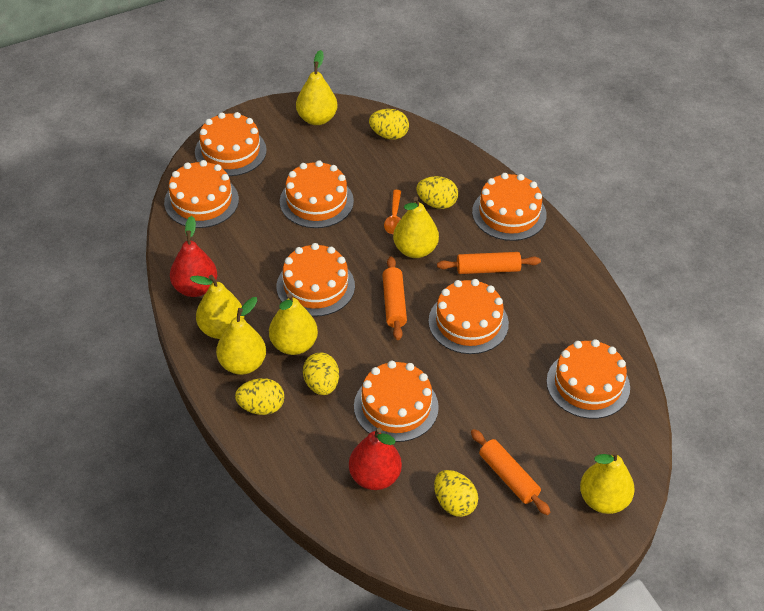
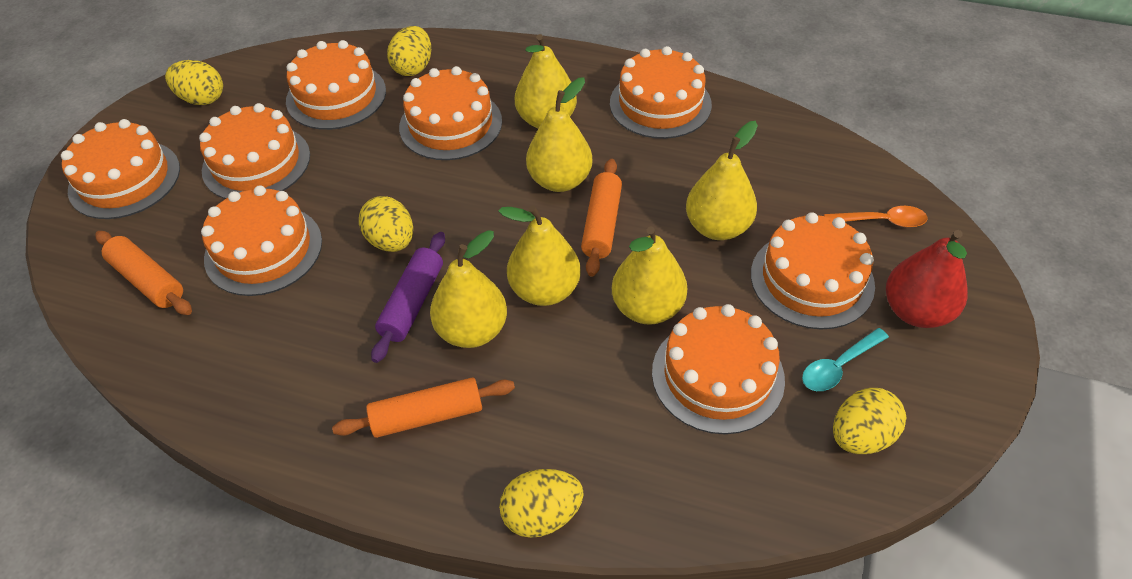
purple rolling pin: 0 -> 1
red pear: 2 -> 1
turquoise spoon: 0 -> 1

